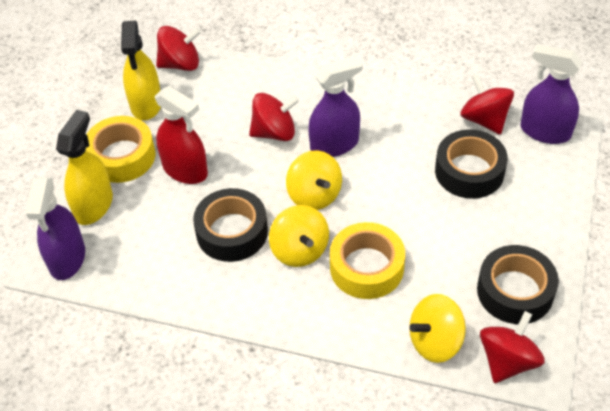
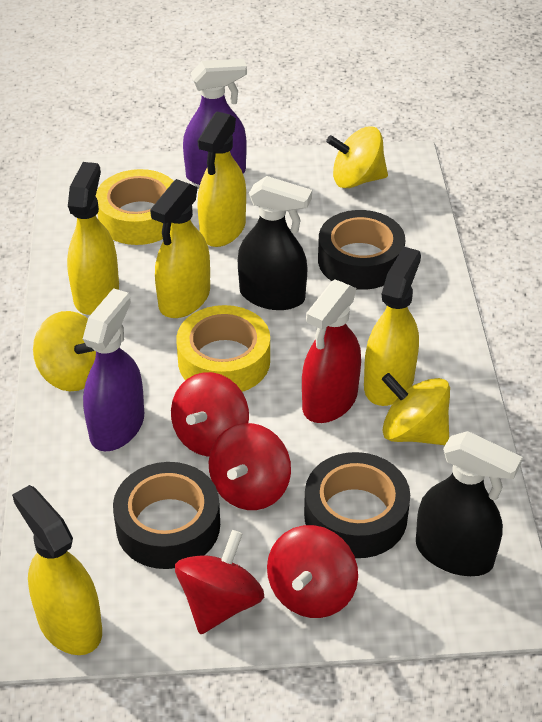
black spray bottle: 0 -> 2
purple spray bottle: 3 -> 2
yellow spray bottle: 2 -> 5

